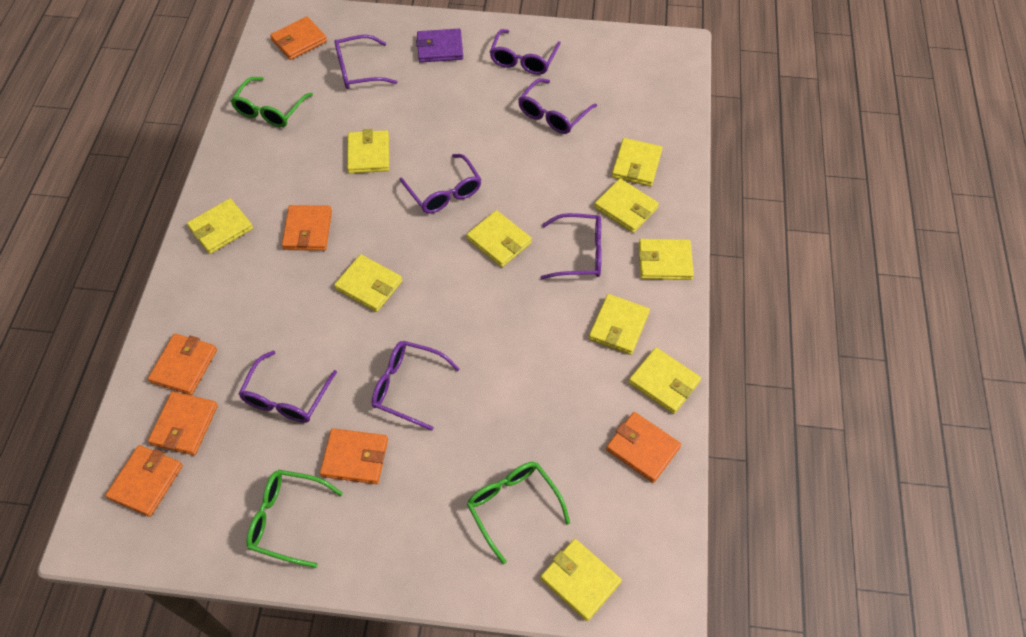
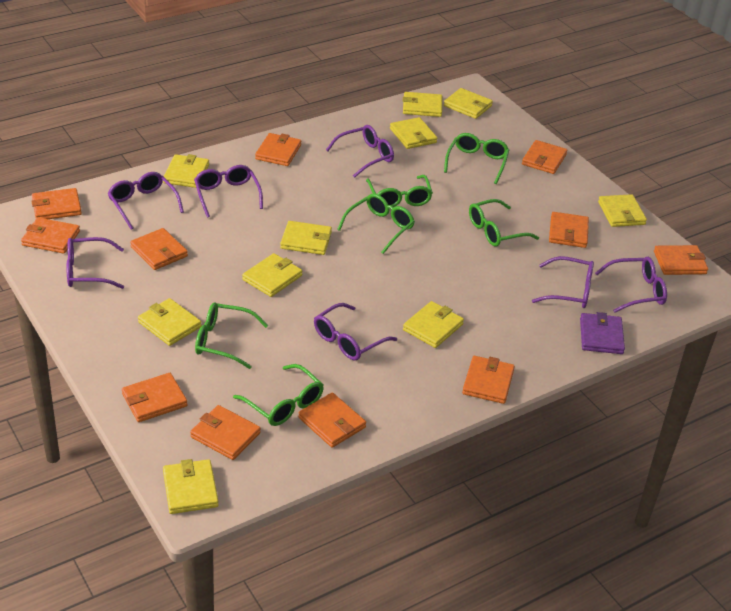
green glasses: 3 -> 6
orange wallet: 7 -> 11

